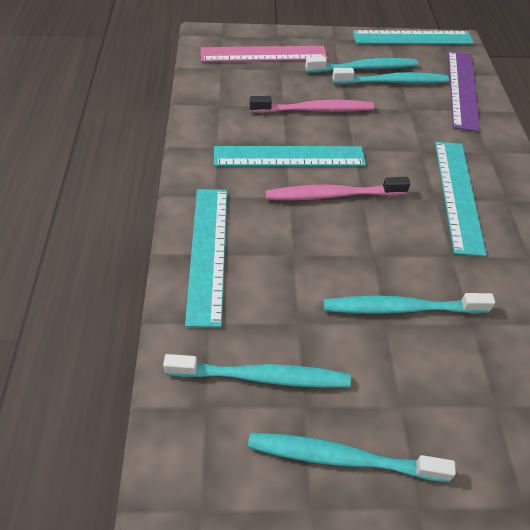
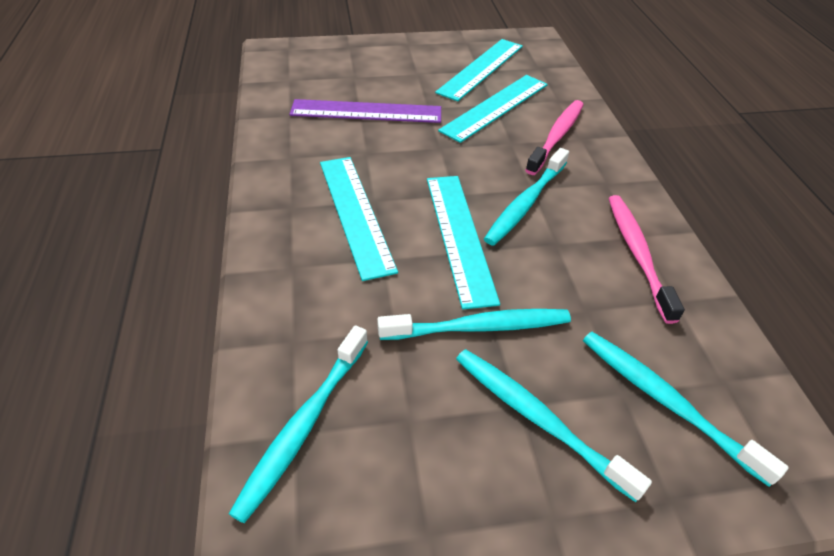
pink ruler: 1 -> 0

